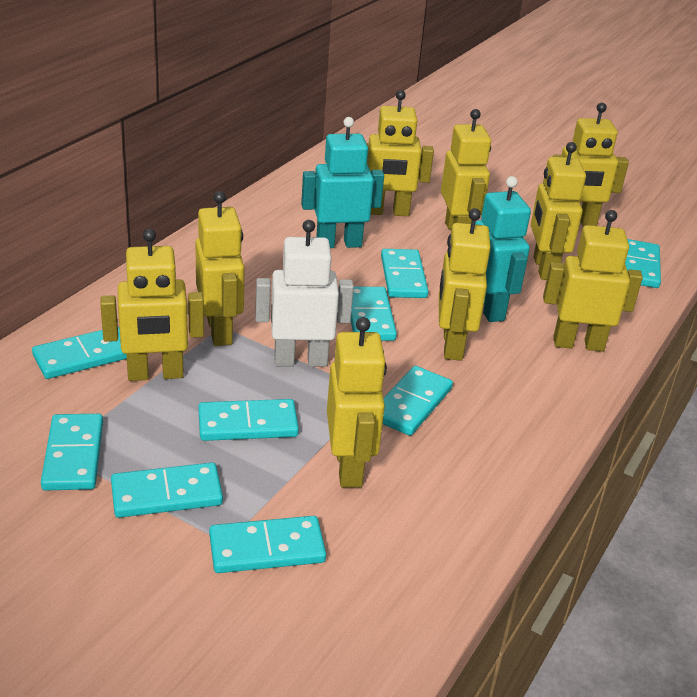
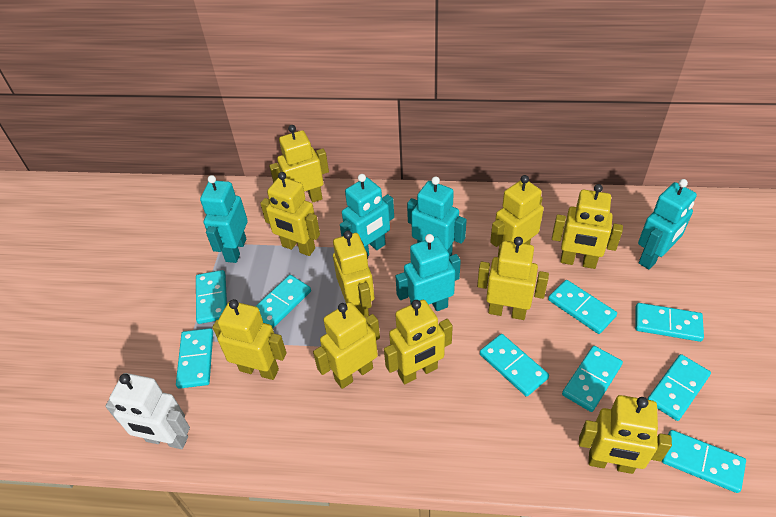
turquoise robot: 2 -> 5
yellow robot: 9 -> 10

